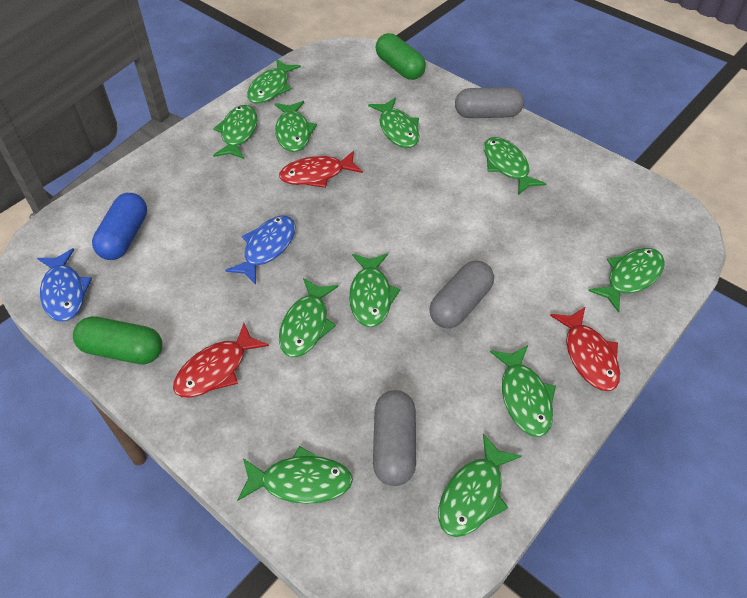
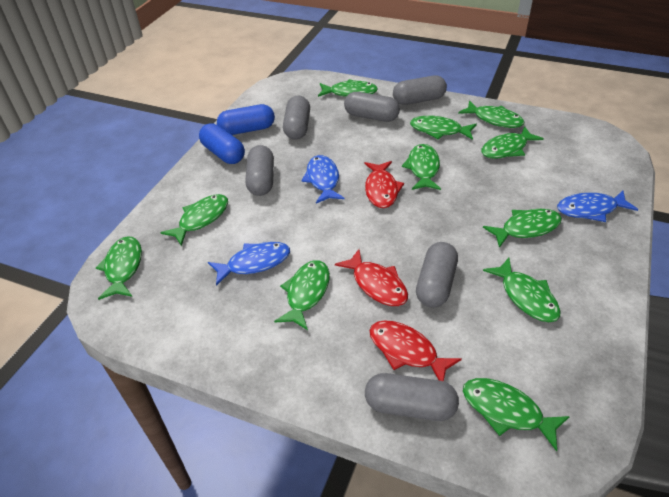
blue capsule: 1 -> 2
blue fish: 2 -> 3
green capsule: 2 -> 0
grey capsule: 3 -> 6

